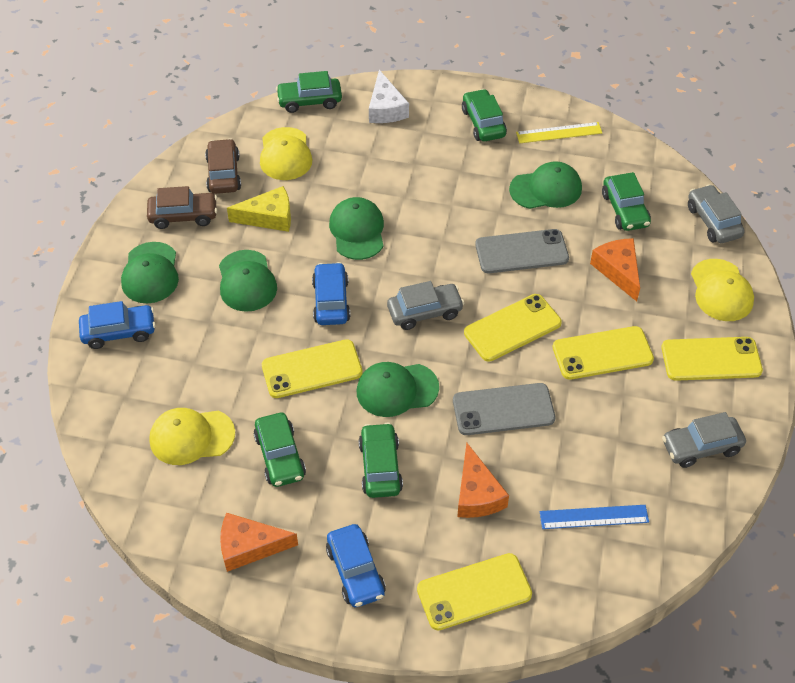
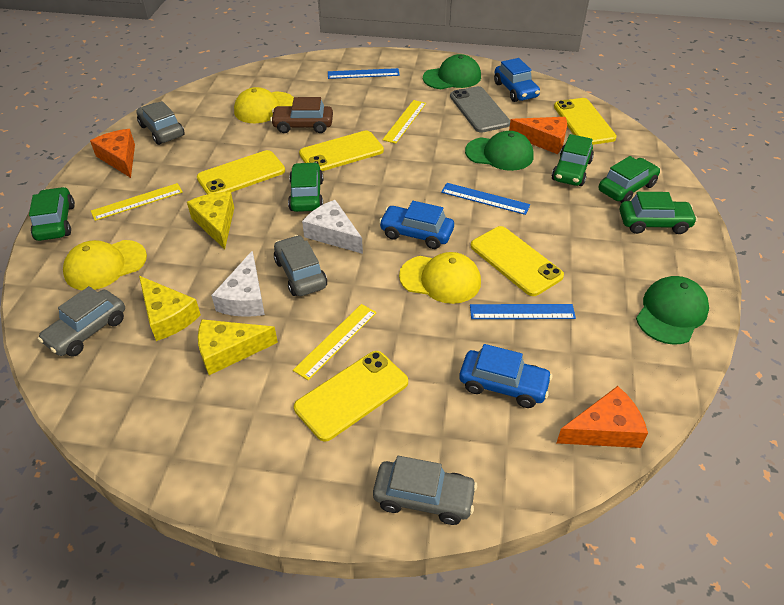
blue ruler: 1 -> 3
brown car: 2 -> 1
green cap: 5 -> 3
grey car: 3 -> 4
grey phone: 2 -> 1
white cheese: 1 -> 2
yellow cheese: 1 -> 3
yellow ruler: 1 -> 3

